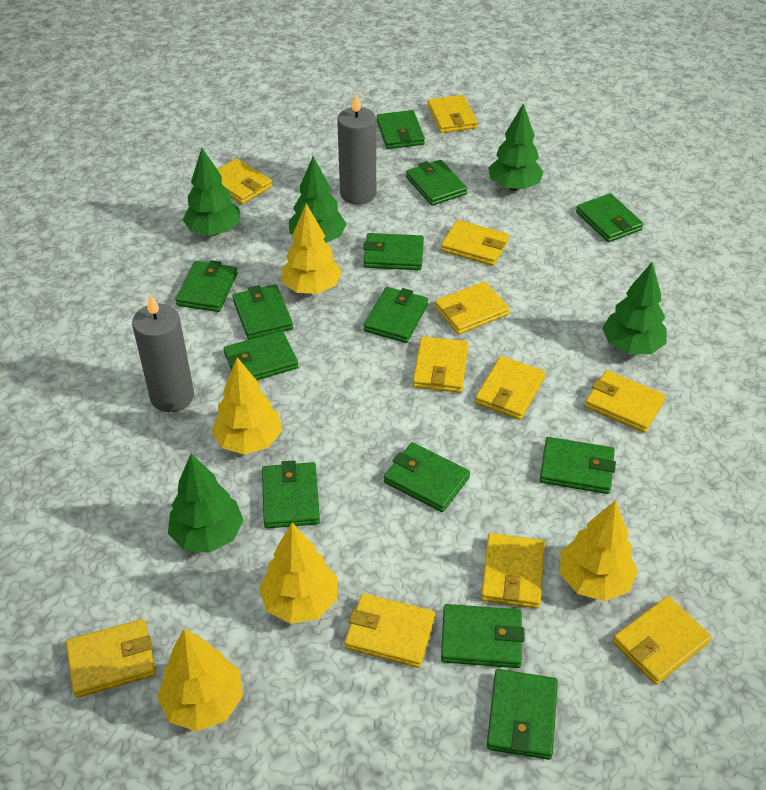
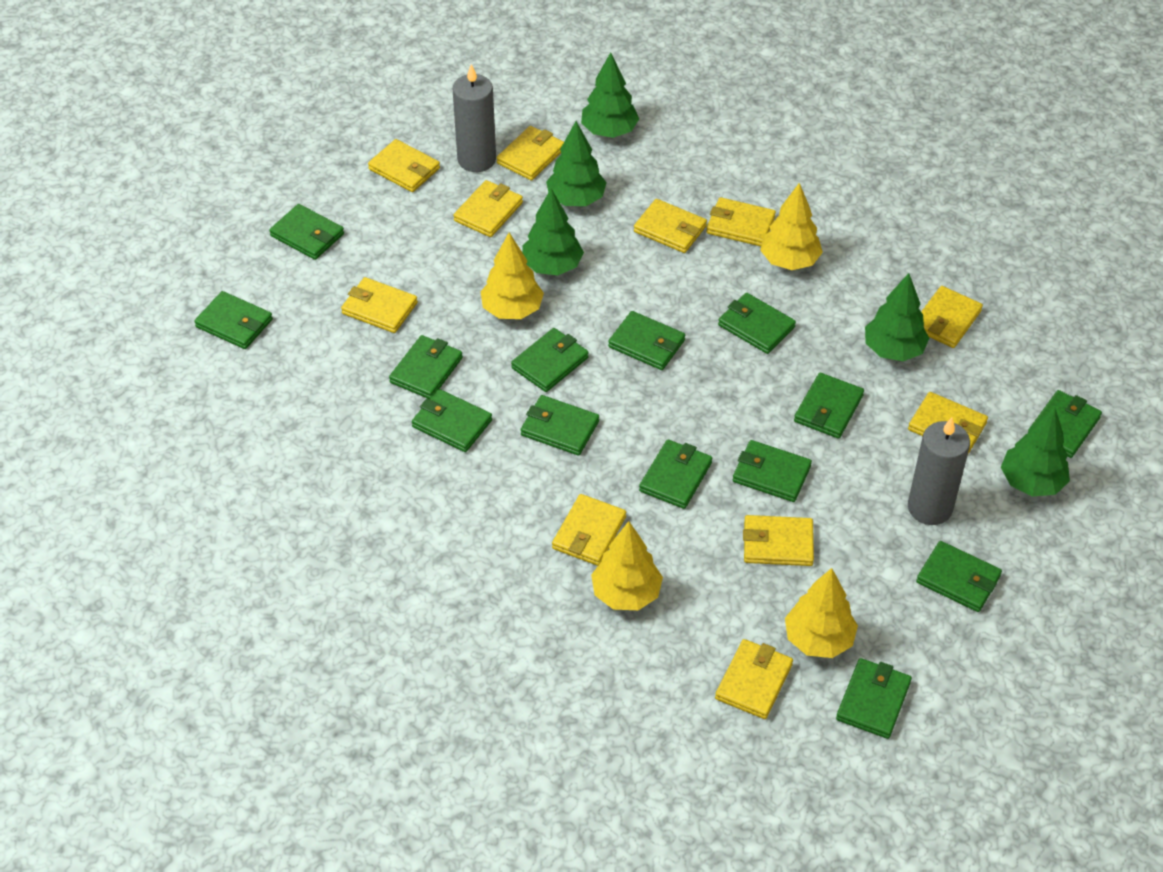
green wallet: 13 -> 14
yellow tree: 5 -> 4

